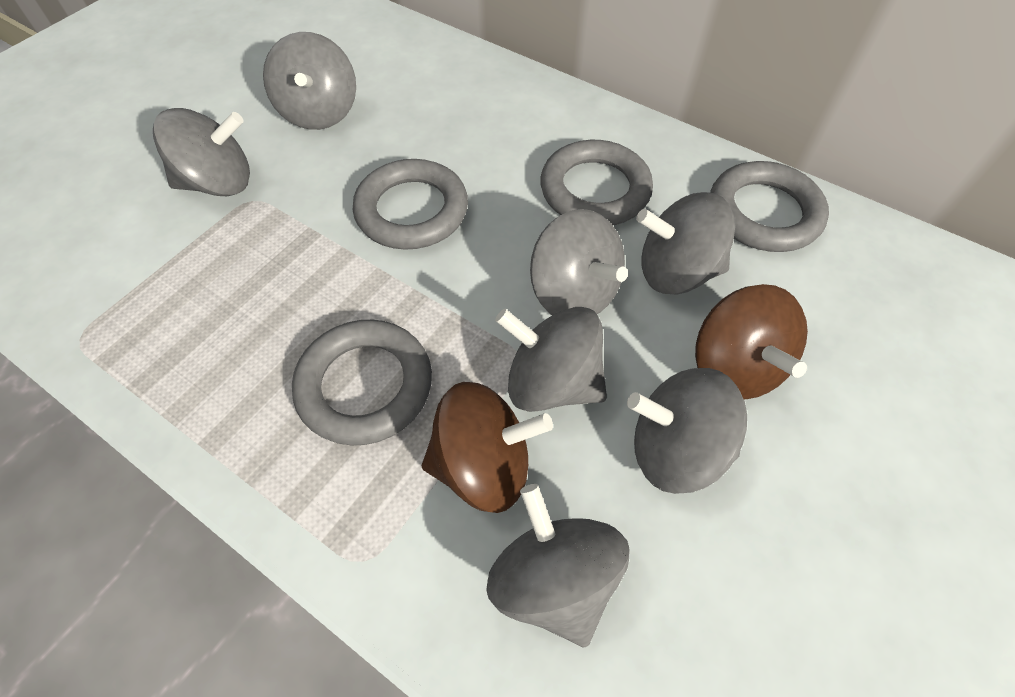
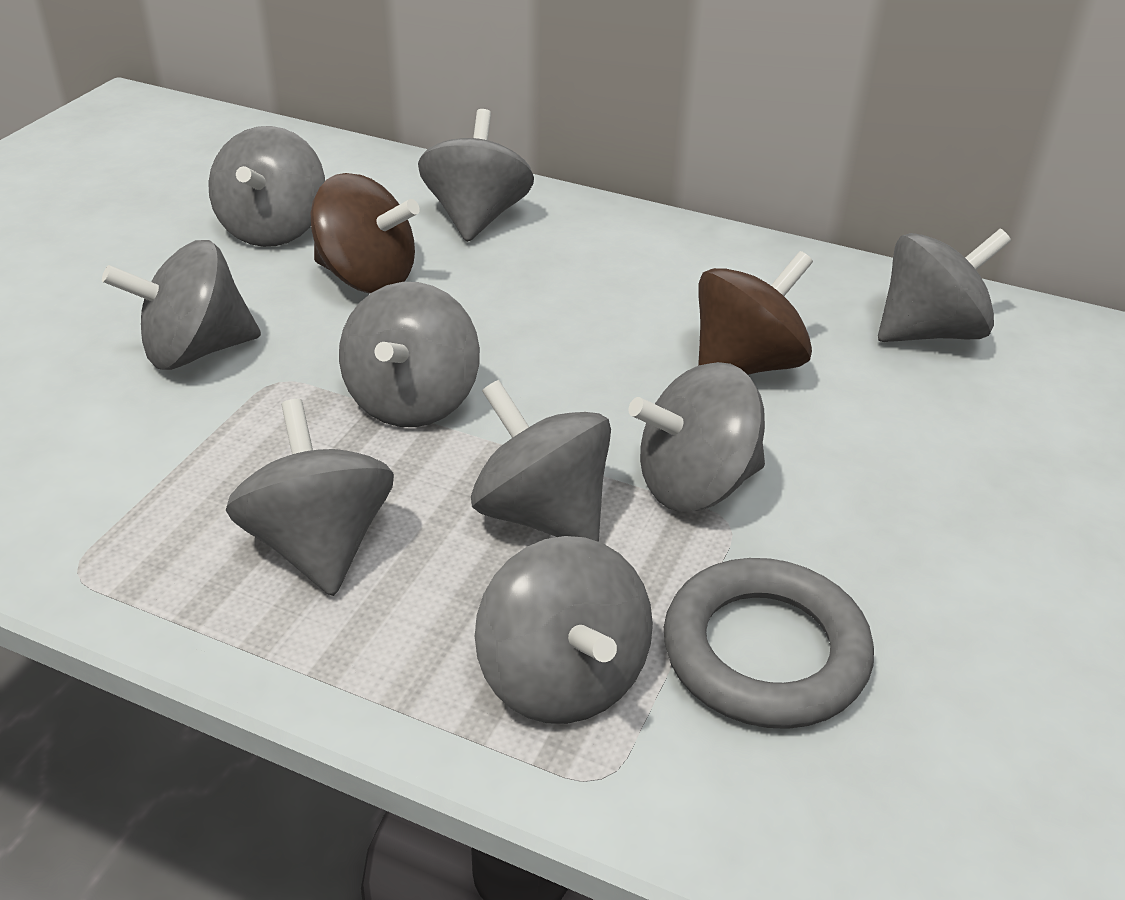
grey ring: 4 -> 1
grey spinning top: 7 -> 9

